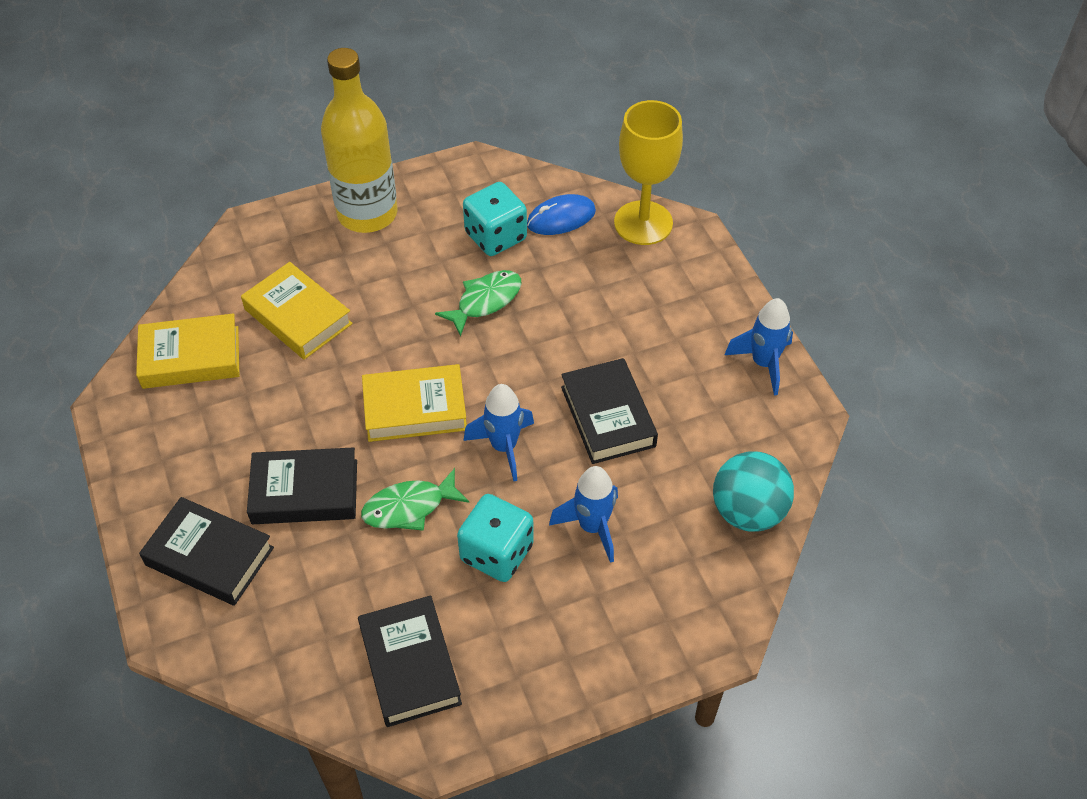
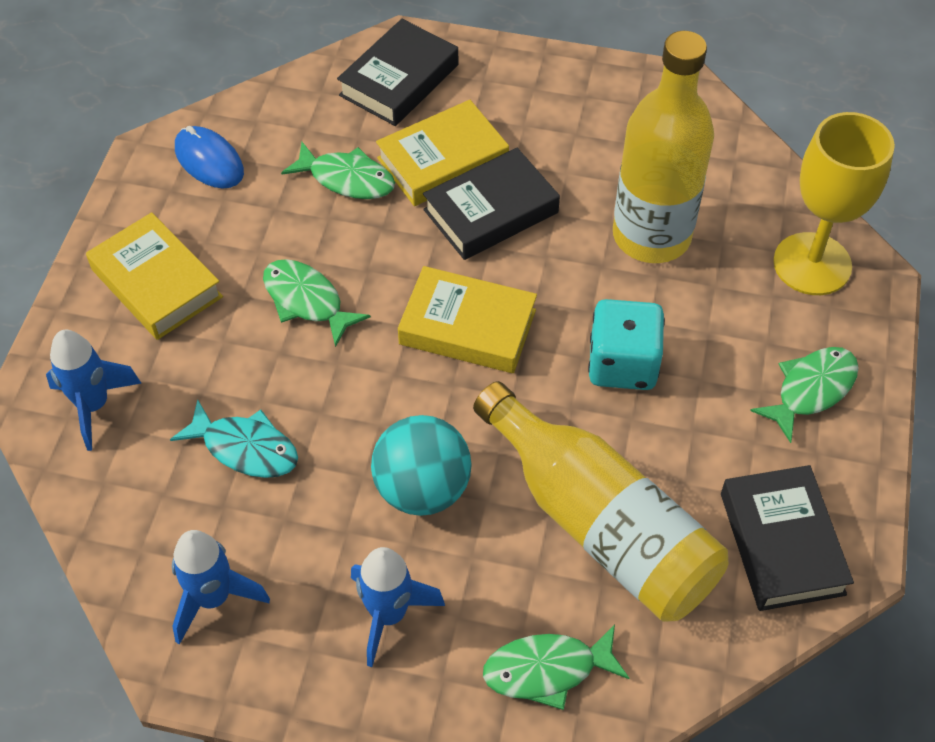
black book: 4 -> 3
green fish: 2 -> 4
turquoise dice: 2 -> 1
turquoise fish: 0 -> 1
yellow bottle: 1 -> 2

